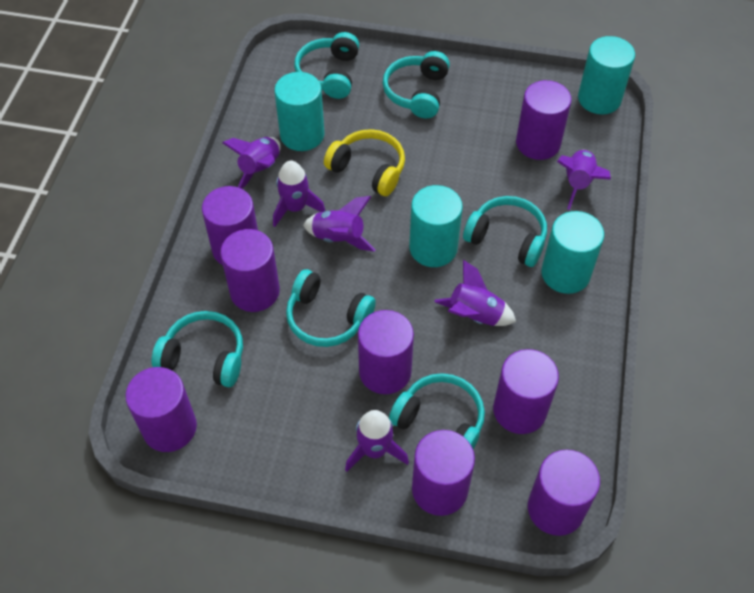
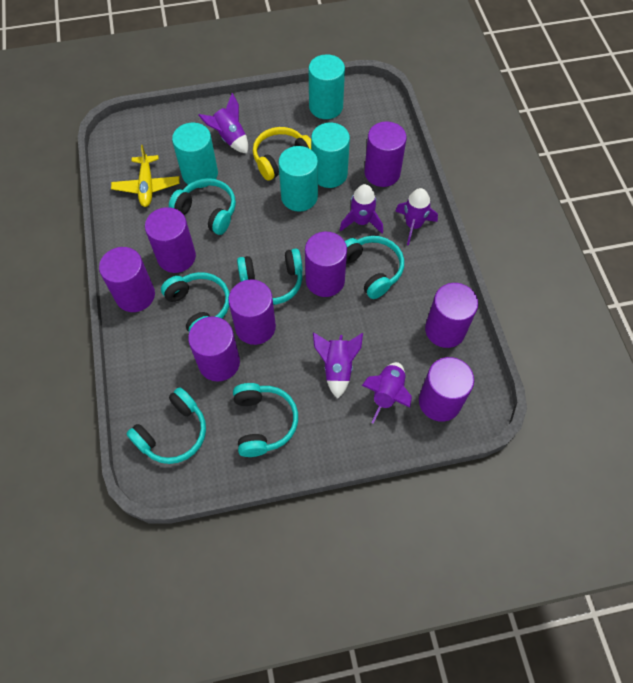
purple rocket: 6 -> 5
yellow plane: 0 -> 1

